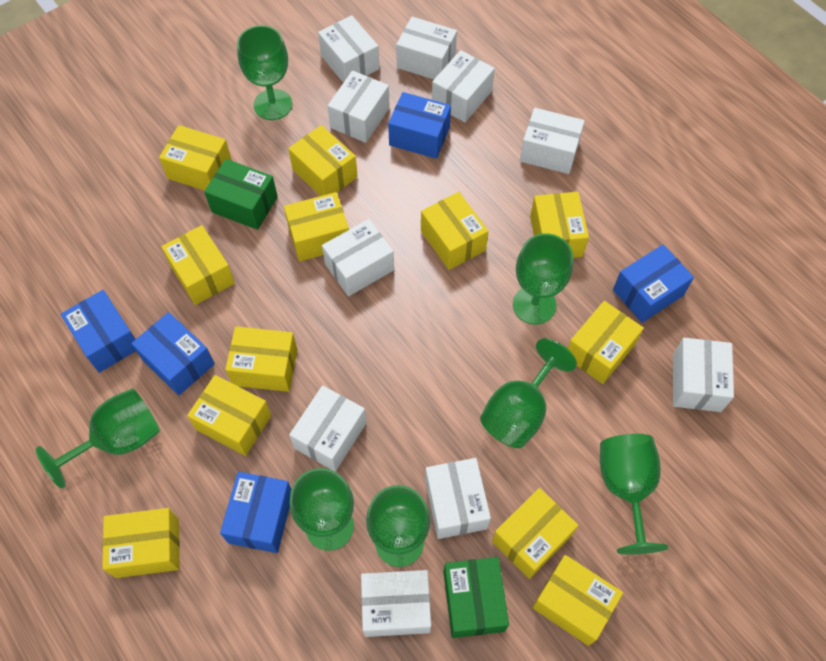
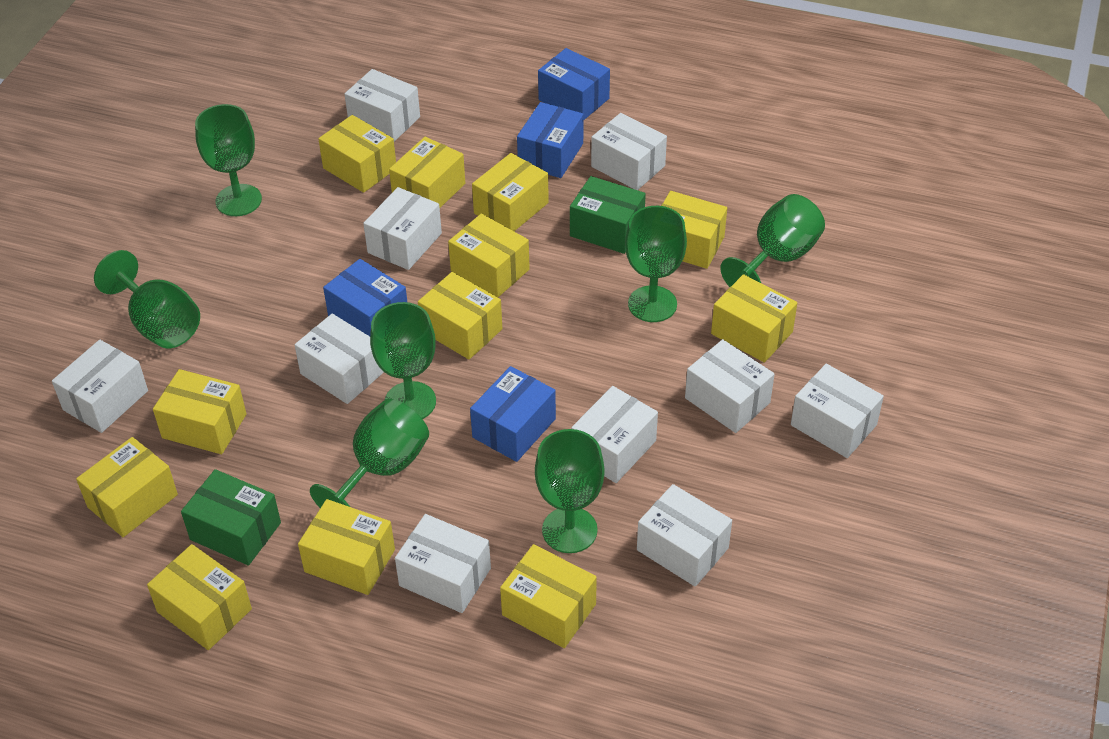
blue box: 5 -> 4

